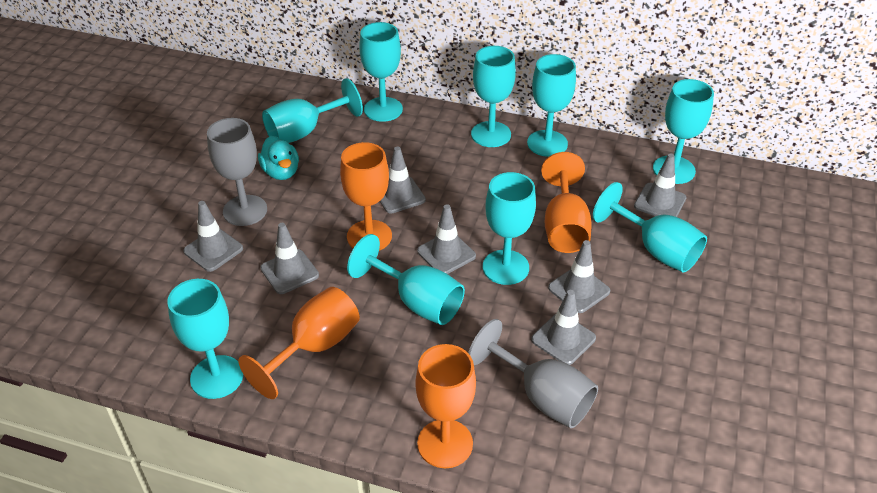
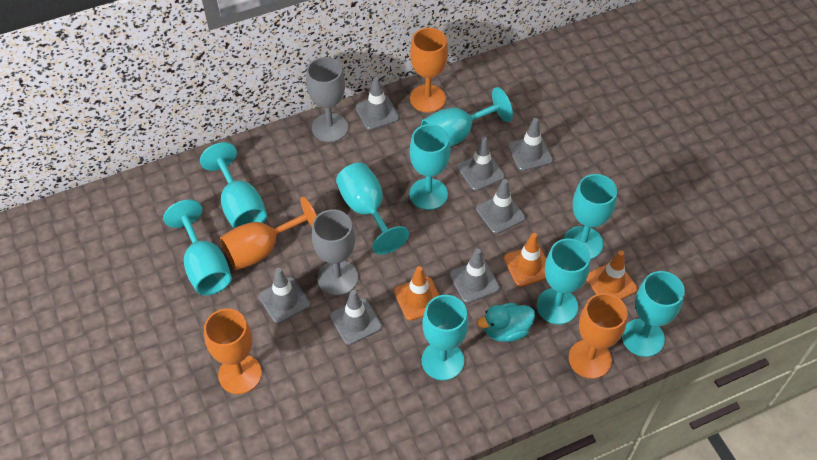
orange traffic cone: 0 -> 3

